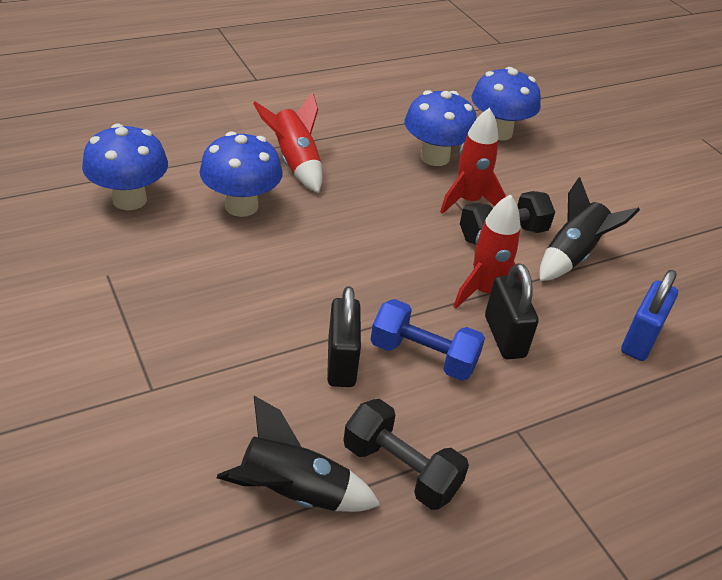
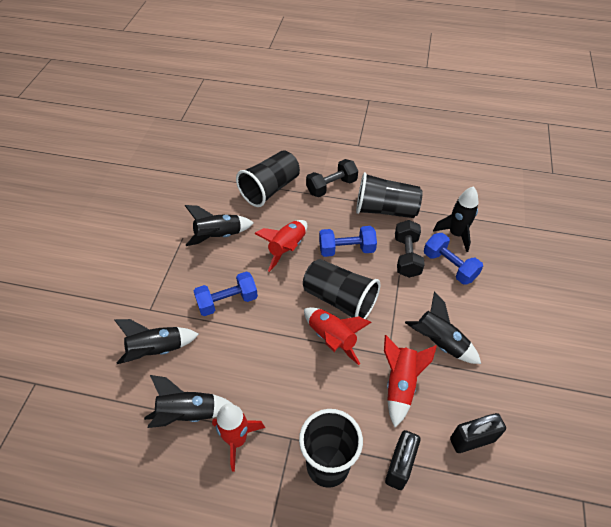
black cup: 0 -> 4
black rocket: 2 -> 5
blue dumbbell: 1 -> 3
blue mushroom: 4 -> 0
blue padlock: 1 -> 0
red rocket: 3 -> 4

